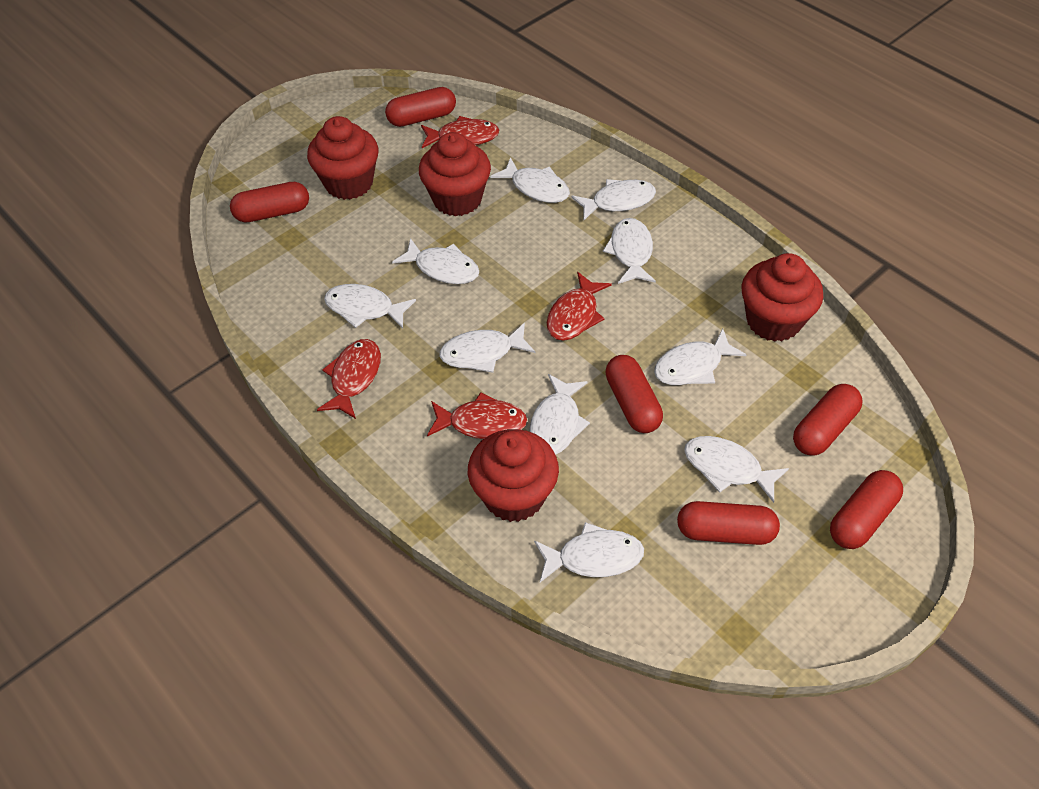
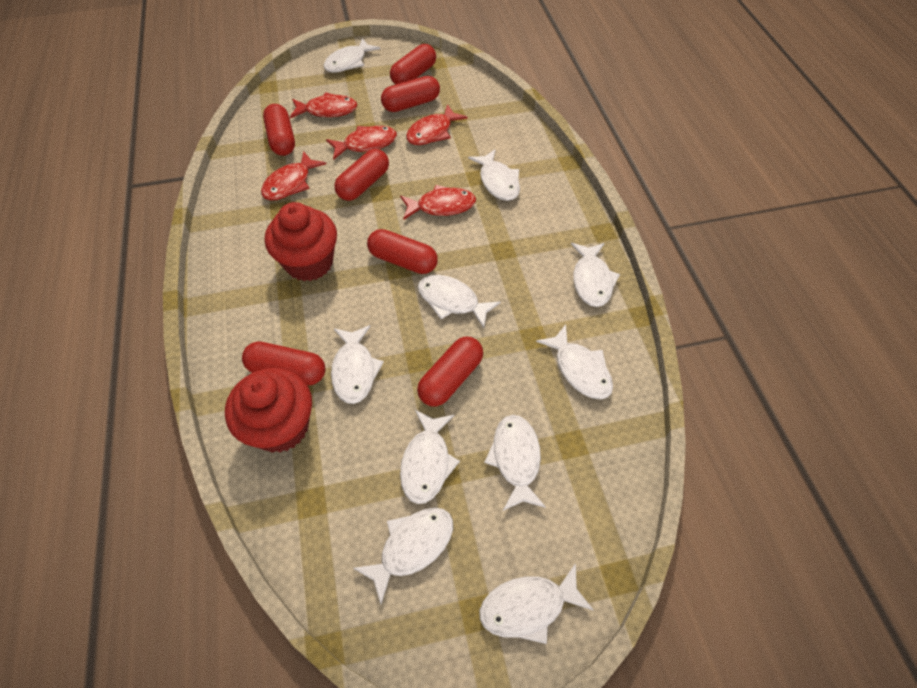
red capsule: 6 -> 7
red cupcake: 4 -> 2
red fish: 4 -> 5

